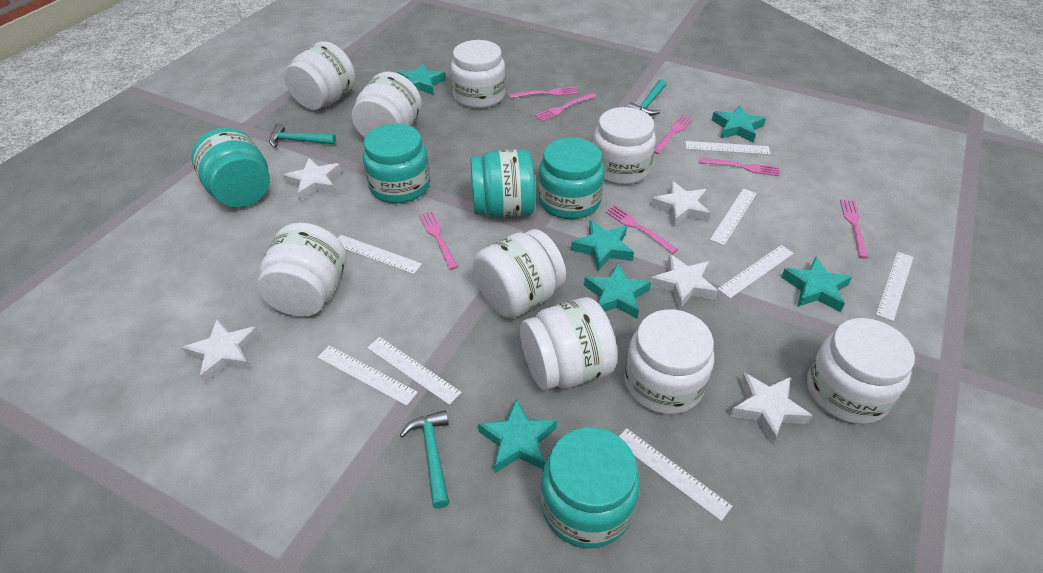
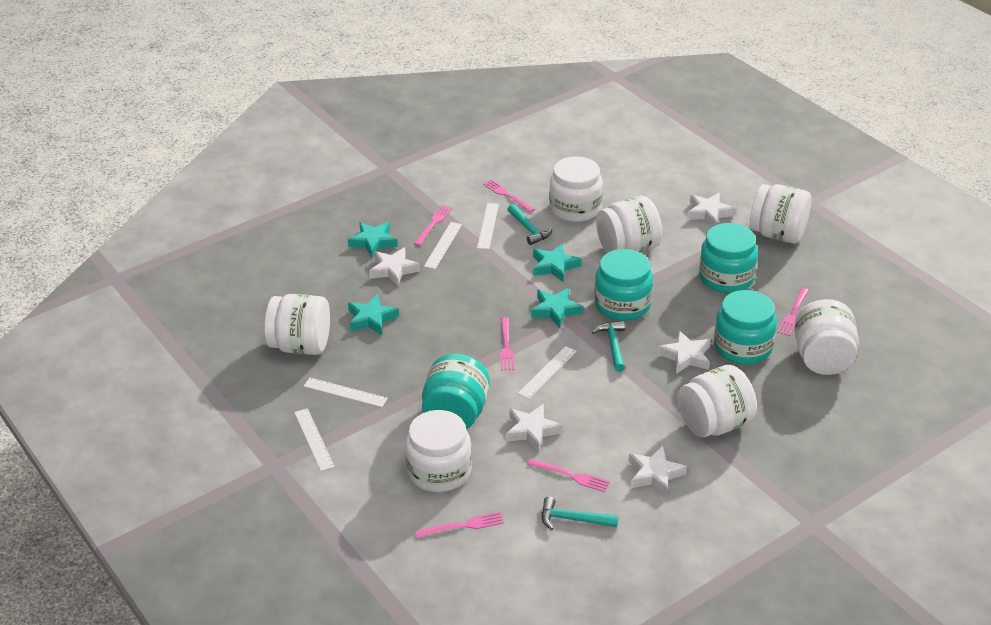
pink fork: 7 -> 6
turquoise jar: 5 -> 4
turquoise star: 6 -> 4
white jar: 9 -> 7
white ruler: 8 -> 5

